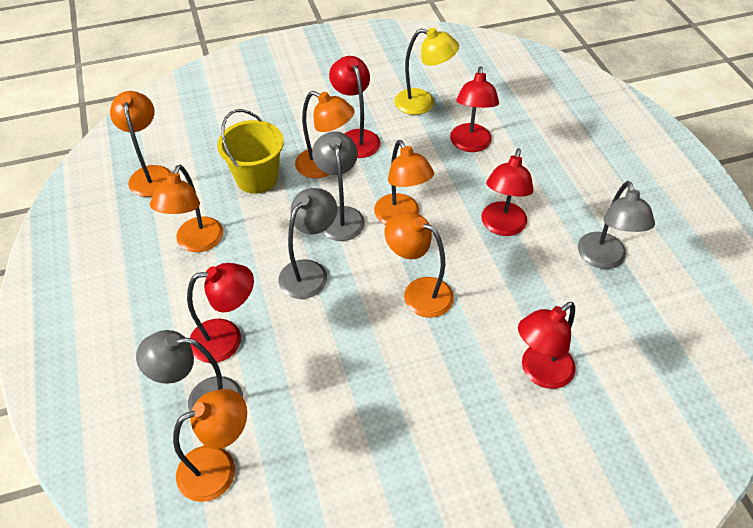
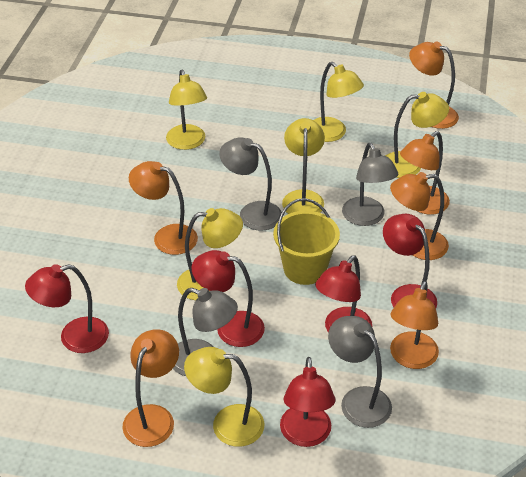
yellow lamp: 1 -> 6

